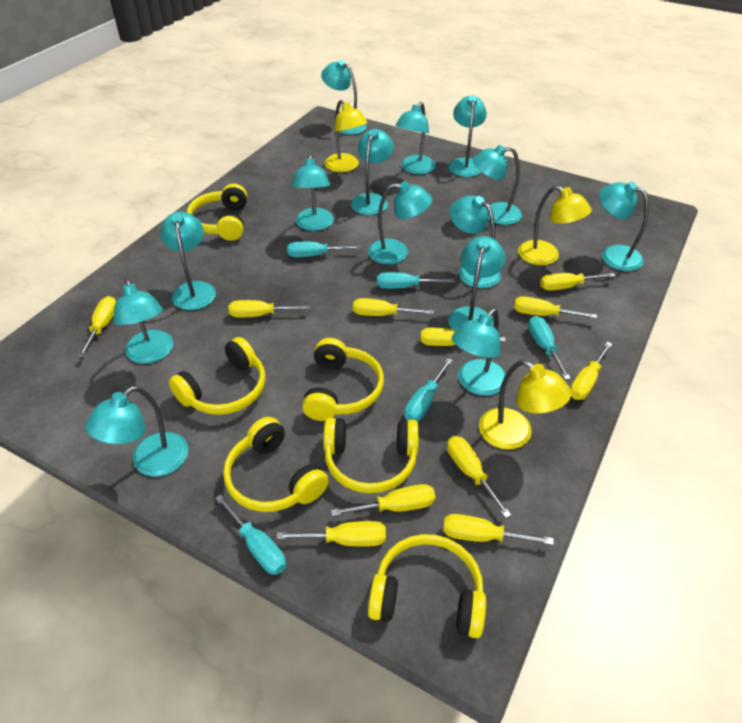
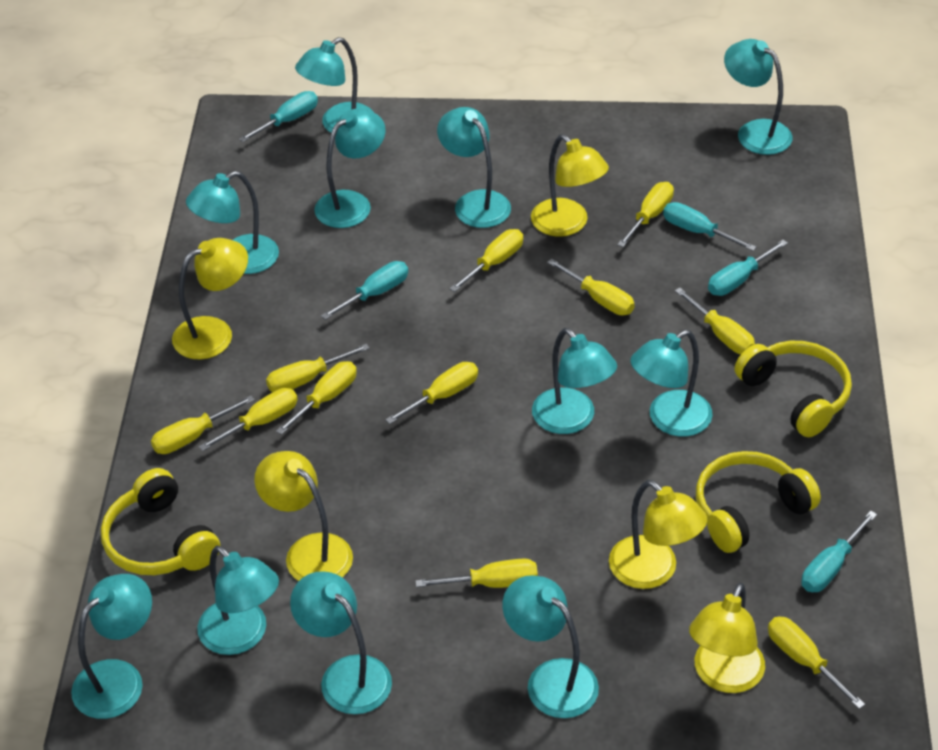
turquoise lamp: 14 -> 11
yellow headphones: 6 -> 3
yellow lamp: 3 -> 5

